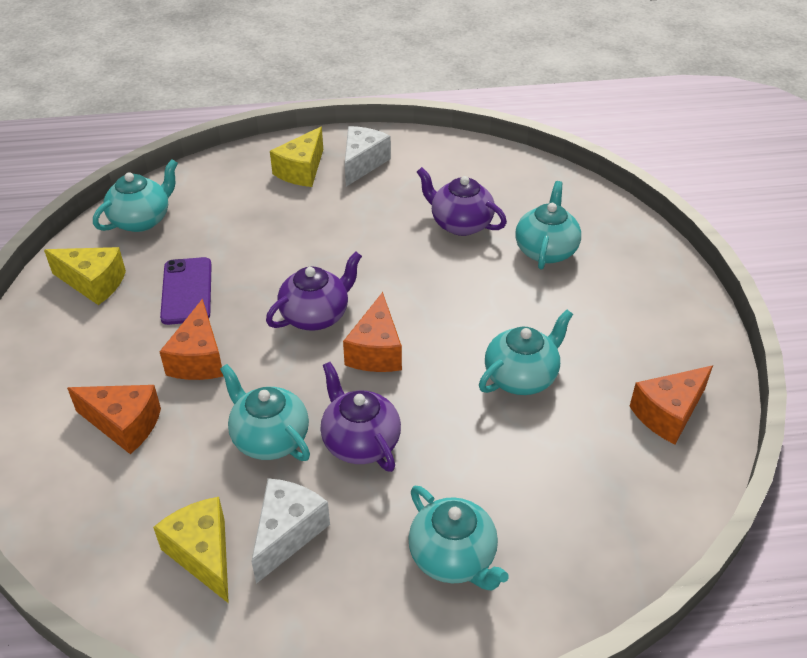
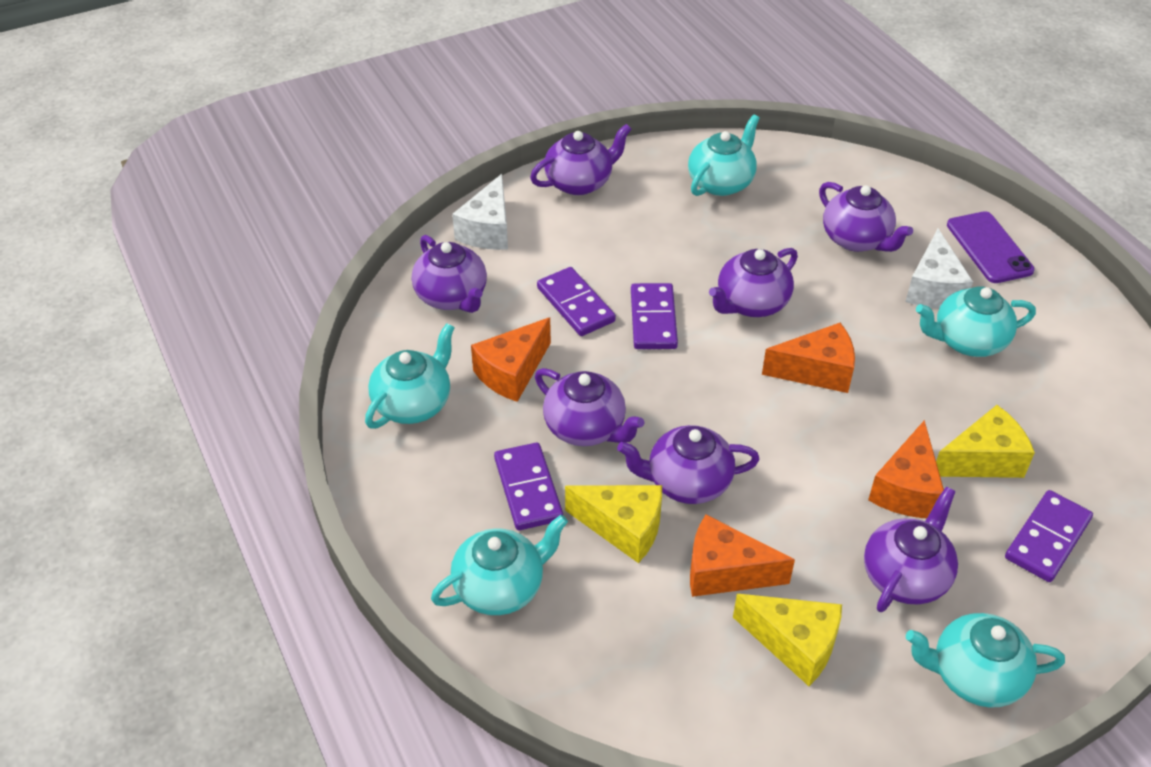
purple domino: 0 -> 4
purple teapot: 3 -> 7

